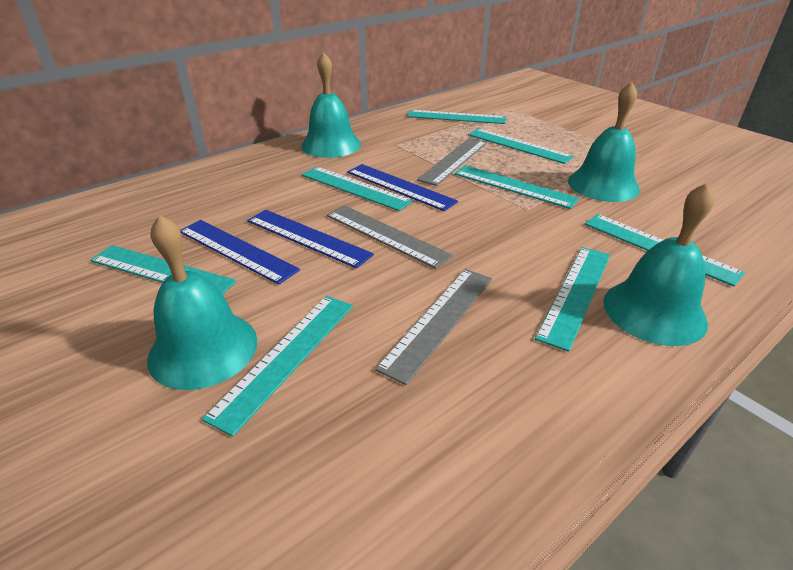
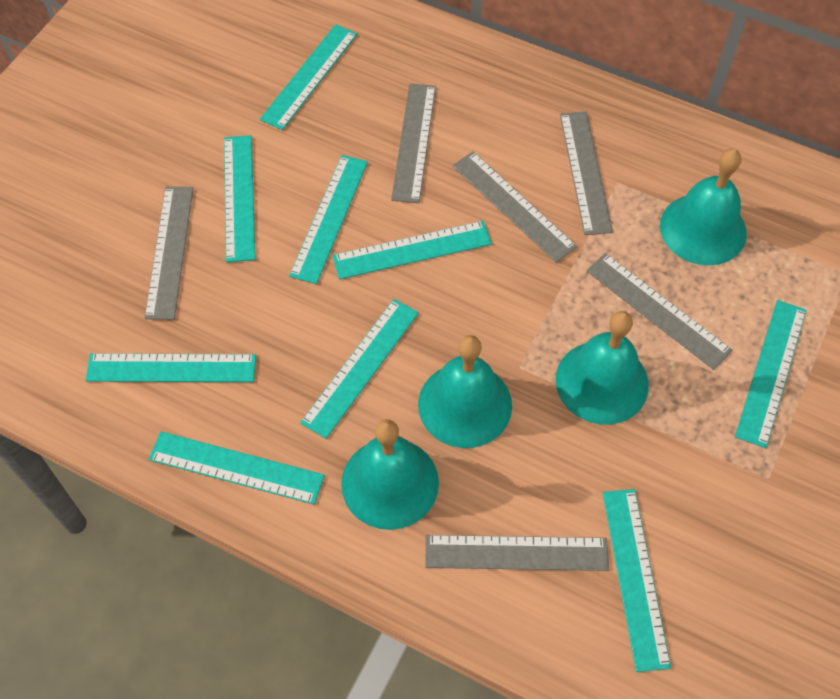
blue ruler: 3 -> 0
grey ruler: 3 -> 6
turquoise ruler: 8 -> 9

